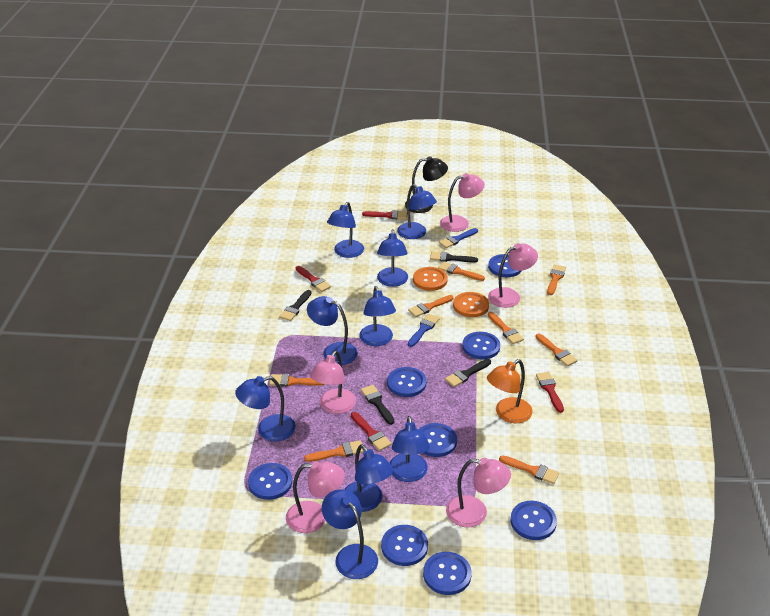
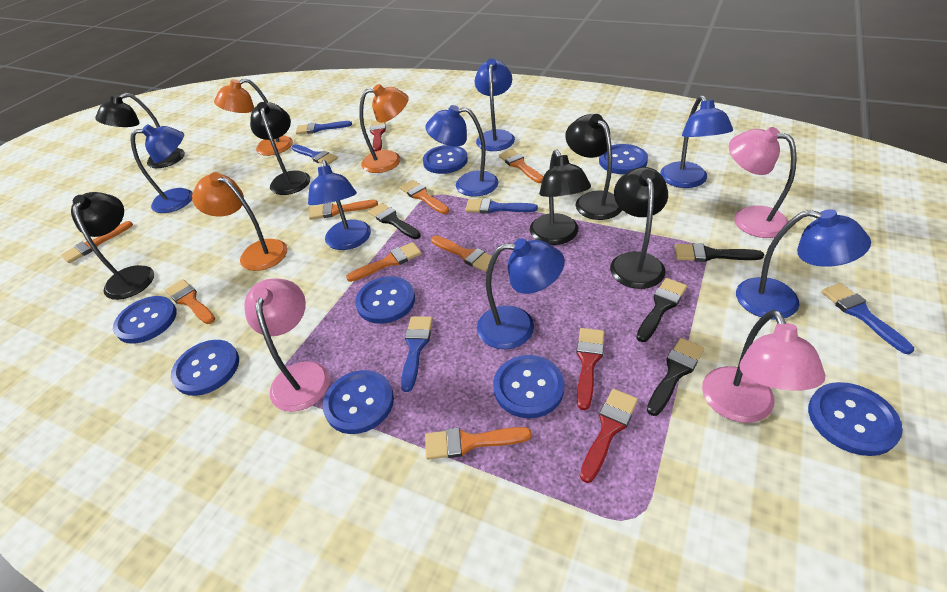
black lamp: 1 -> 6
blue brush: 2 -> 5
blue lamp: 9 -> 7
orange button: 2 -> 0
orange lamp: 1 -> 3
pink lamp: 5 -> 3
red brush: 4 -> 3

